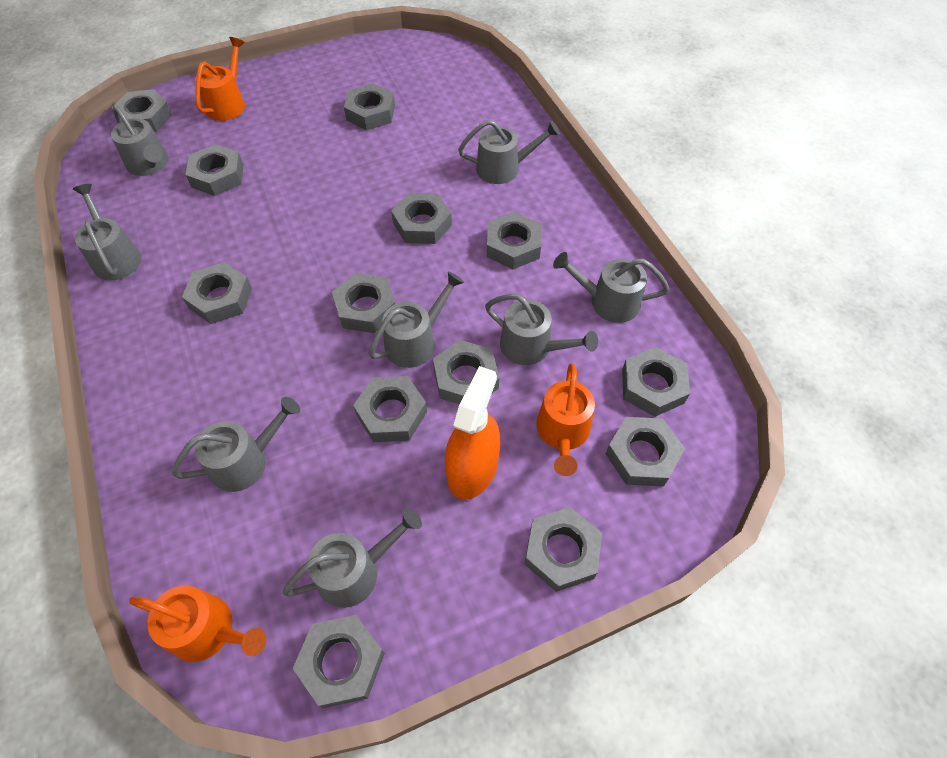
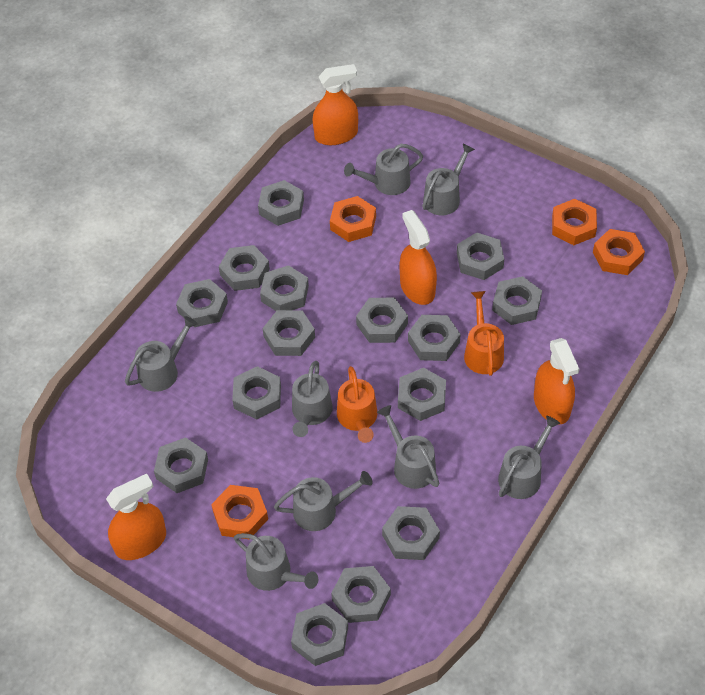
grey nut: 13 -> 15
orange nut: 0 -> 4
orange spray bottle: 1 -> 4
orange watering can: 3 -> 2

